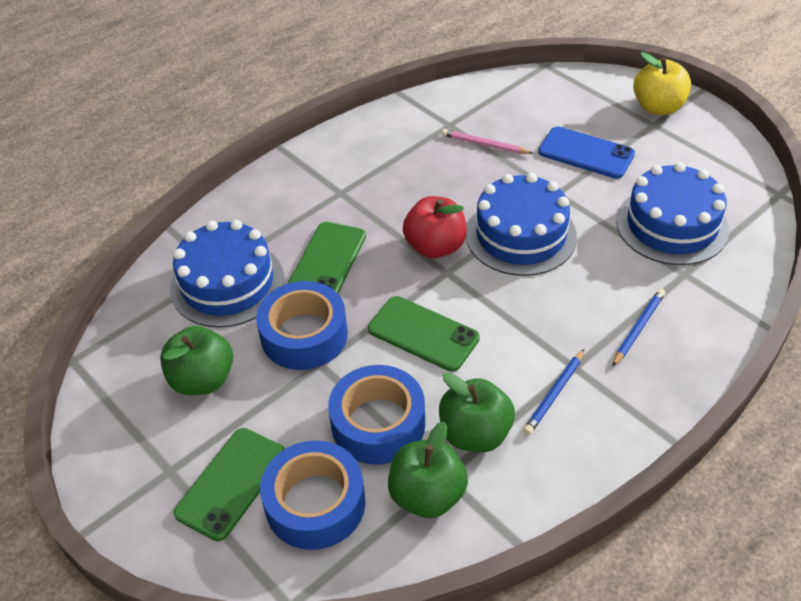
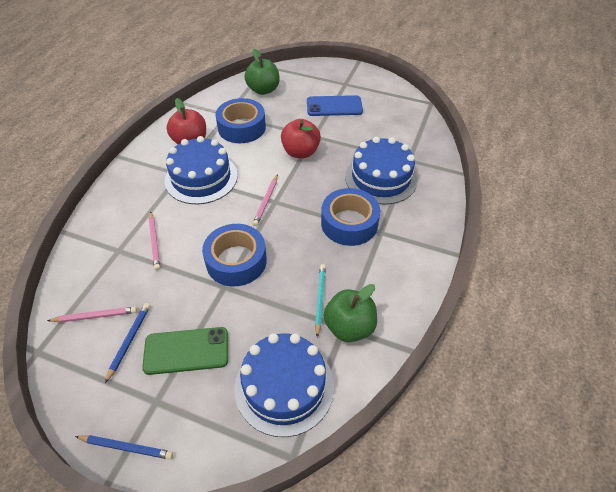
green apple: 3 -> 2
green phone: 3 -> 1
pink pencil: 1 -> 3
red apple: 1 -> 2
turquoise pencil: 0 -> 1
yellow apple: 1 -> 0

